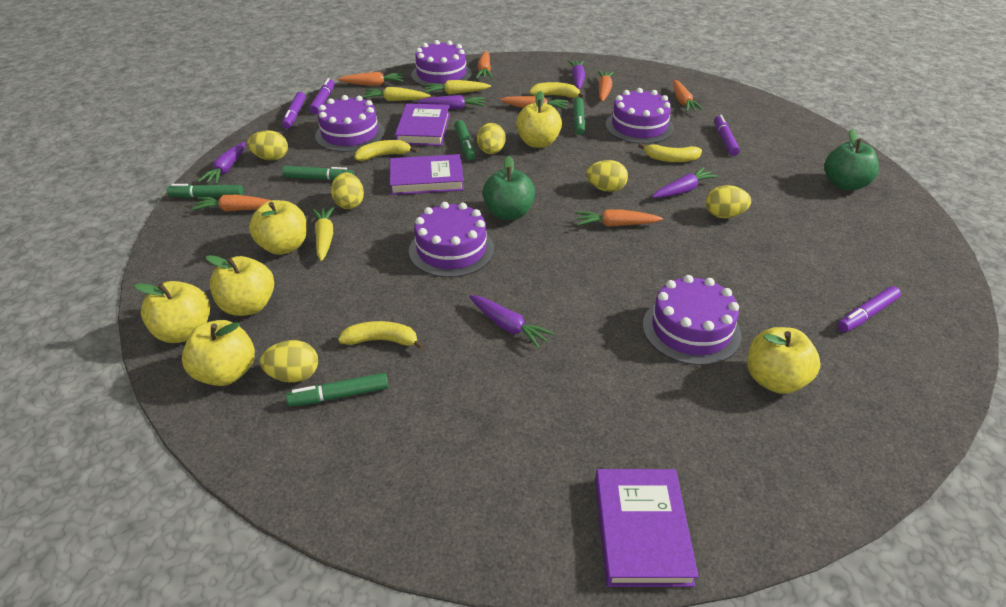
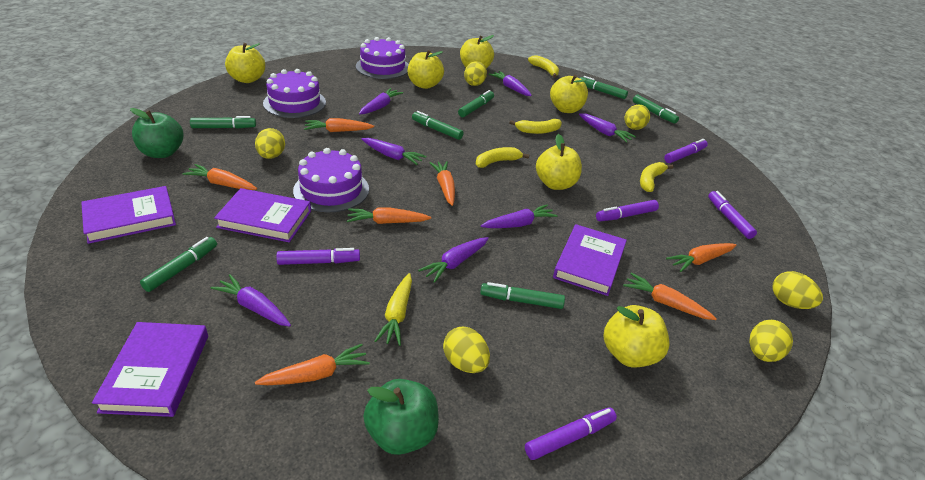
green marker: 5 -> 7
purple book: 3 -> 4
purple cake: 5 -> 3
purple carrot: 5 -> 7
purple marker: 4 -> 5
yellow carrot: 3 -> 1

